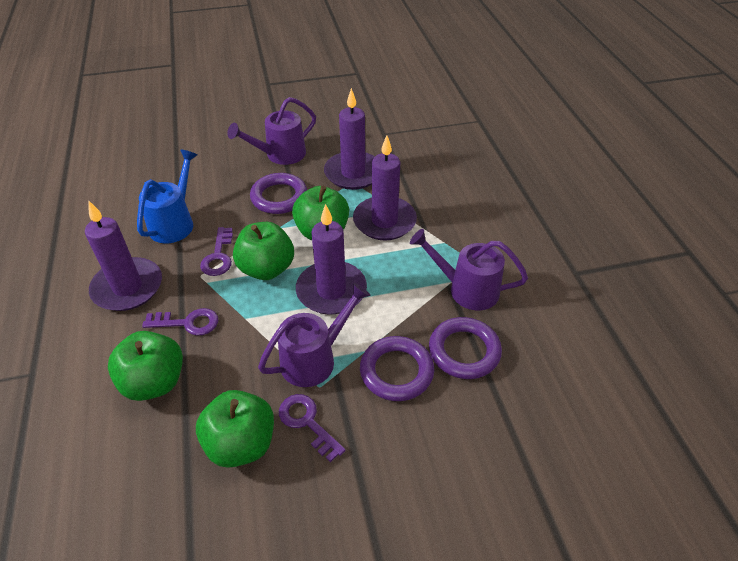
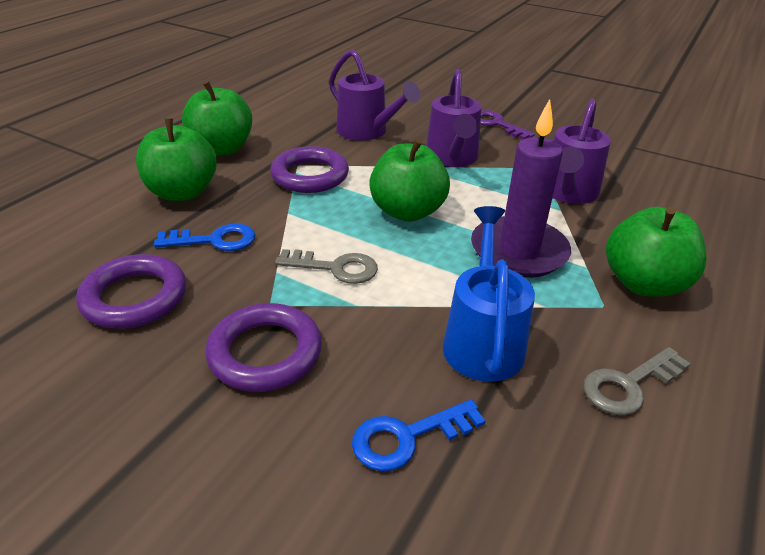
blue key: 0 -> 2
grey key: 0 -> 2
purple candle: 4 -> 1
purple key: 3 -> 1

